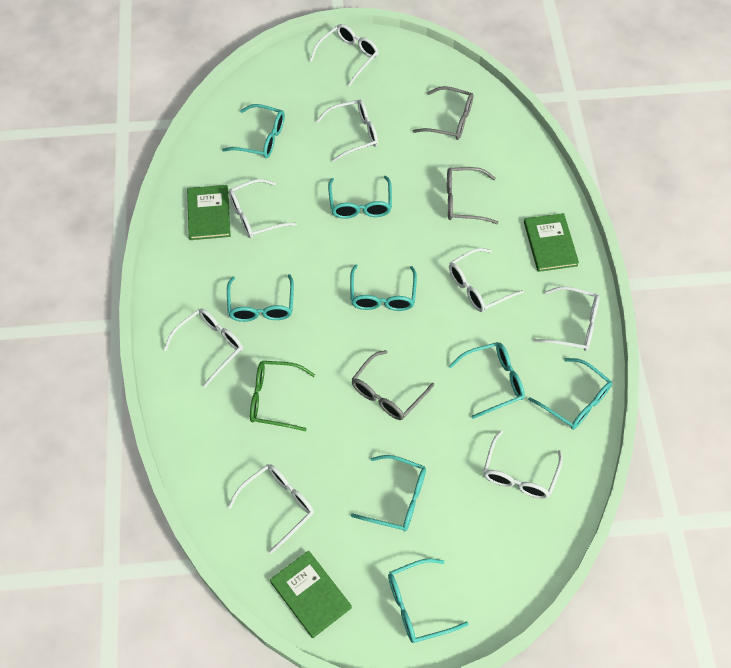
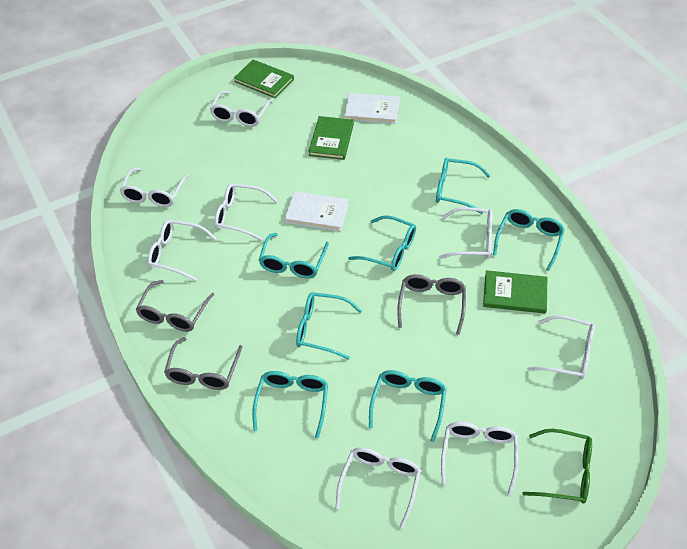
turquoise glasses: 8 -> 7
white book: 0 -> 2

